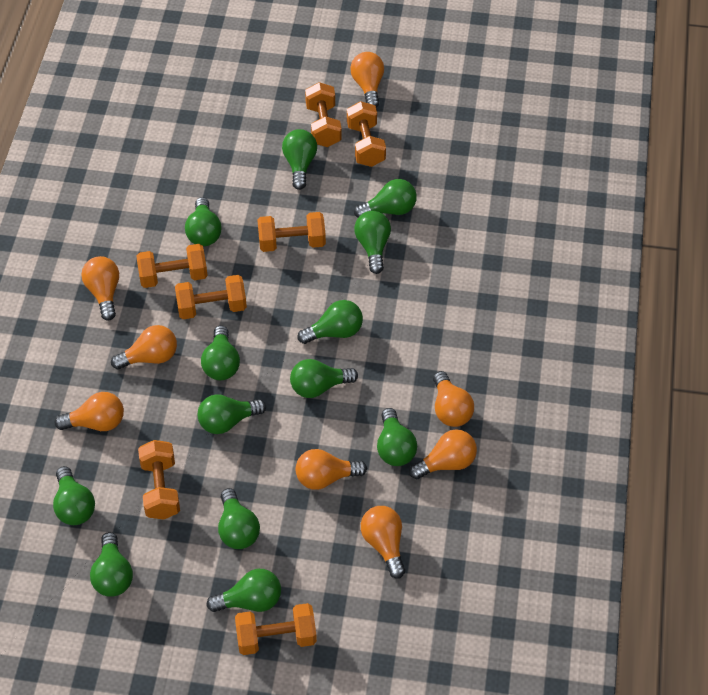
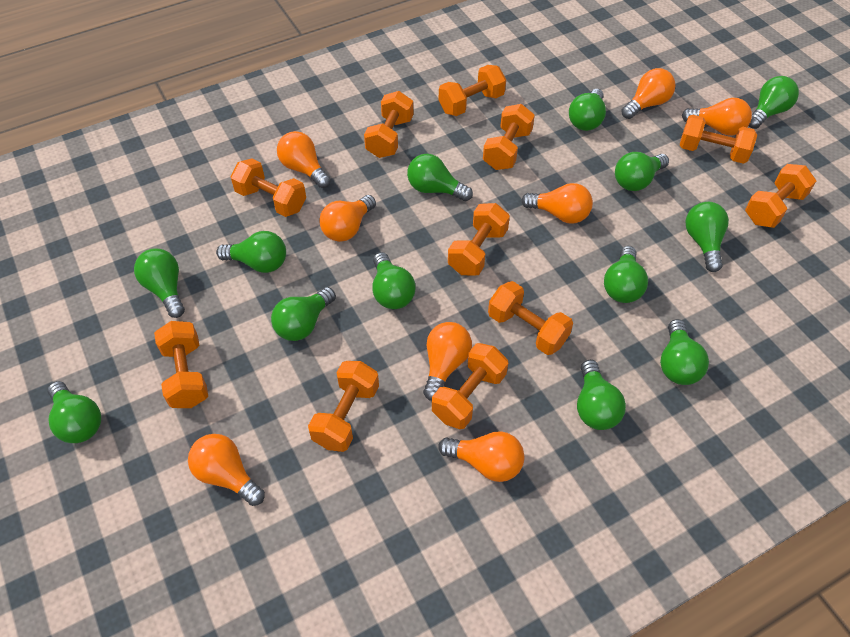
orange dumbbell: 7 -> 11

